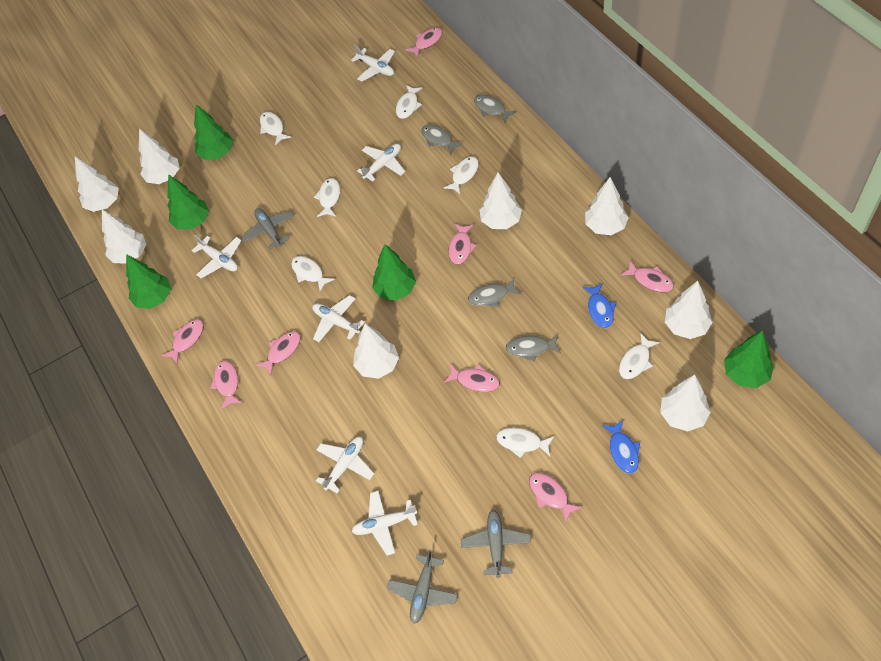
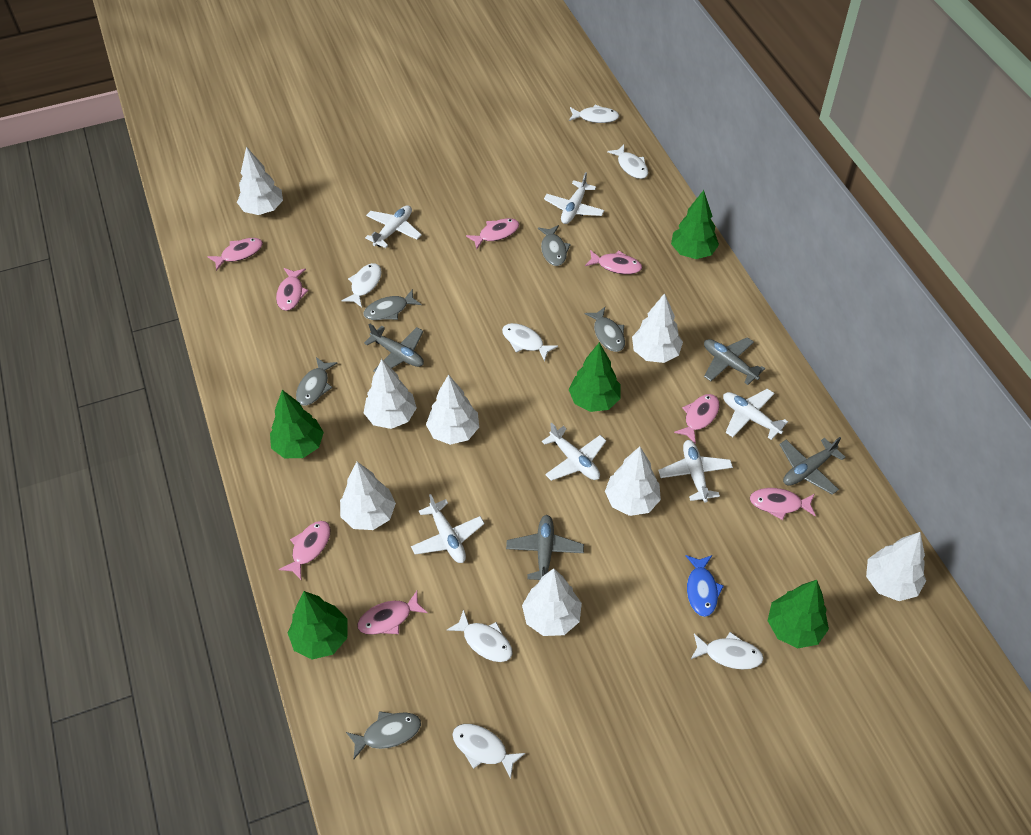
blue fish: 2 -> 1
grey fish: 4 -> 5
grey plane: 3 -> 4

